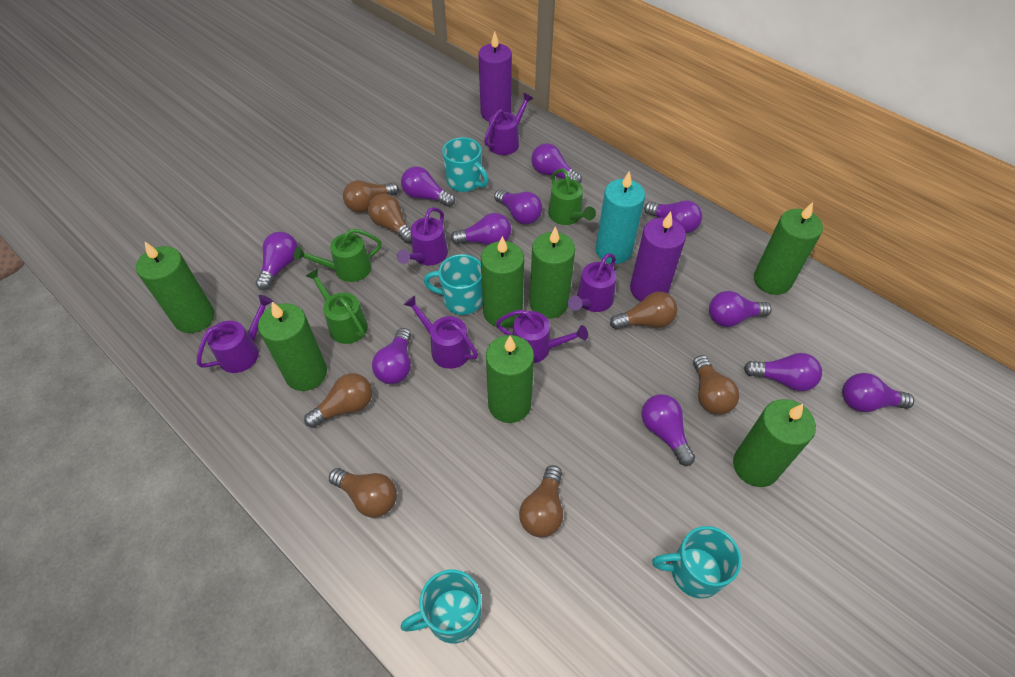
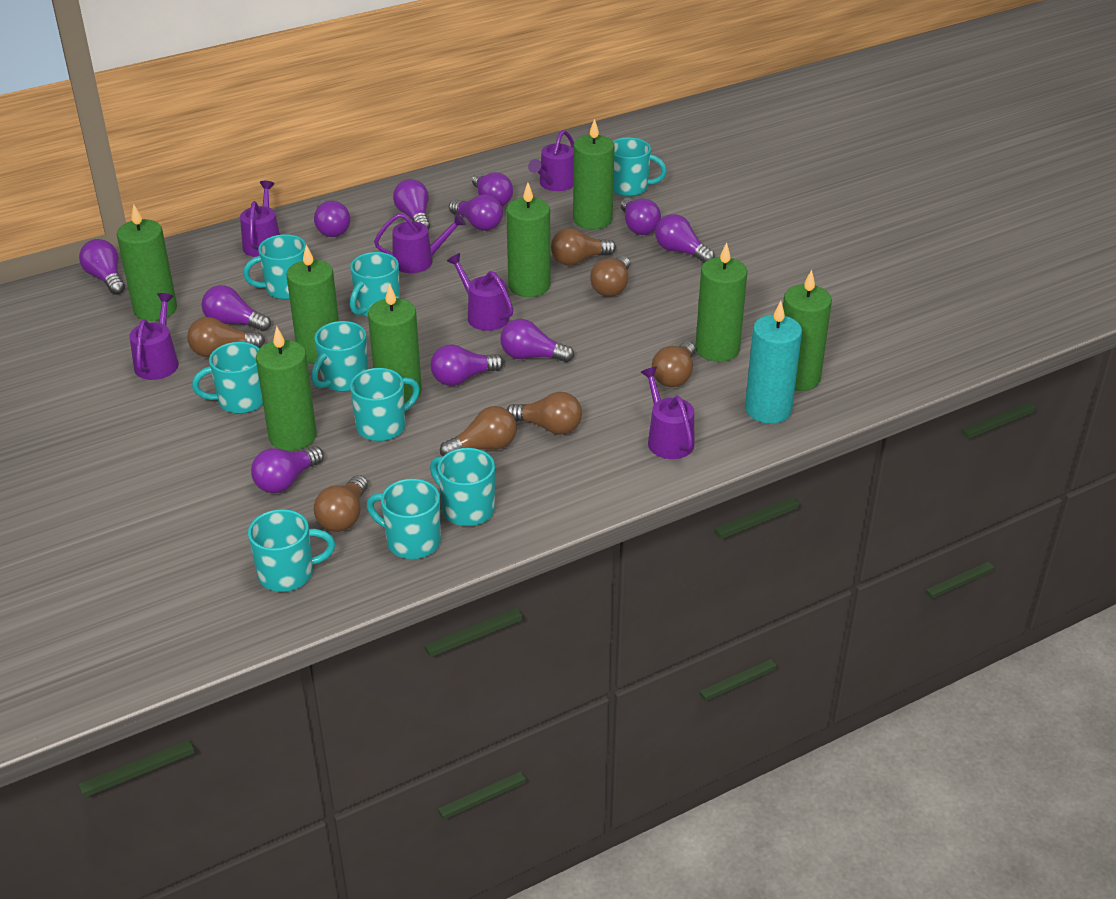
green candle: 7 -> 8
green watering can: 3 -> 0
purple candle: 2 -> 0
turquoise mug: 4 -> 9

